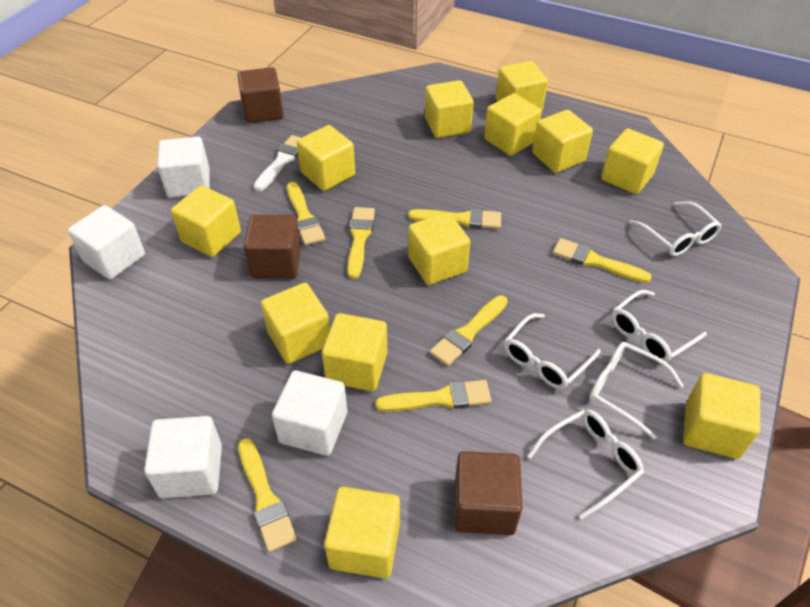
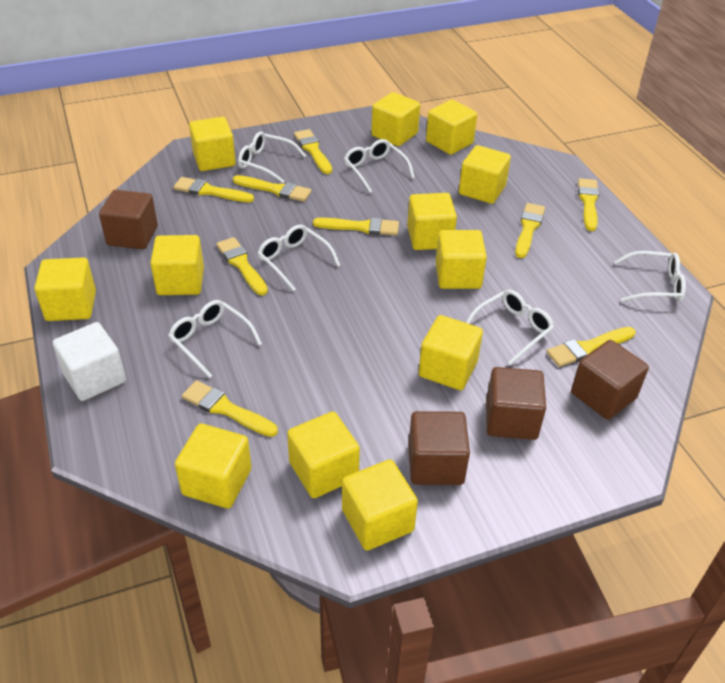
brown cube: 3 -> 4
white brush: 1 -> 0
white cube: 4 -> 1
white glasses: 5 -> 6
yellow brush: 7 -> 9

